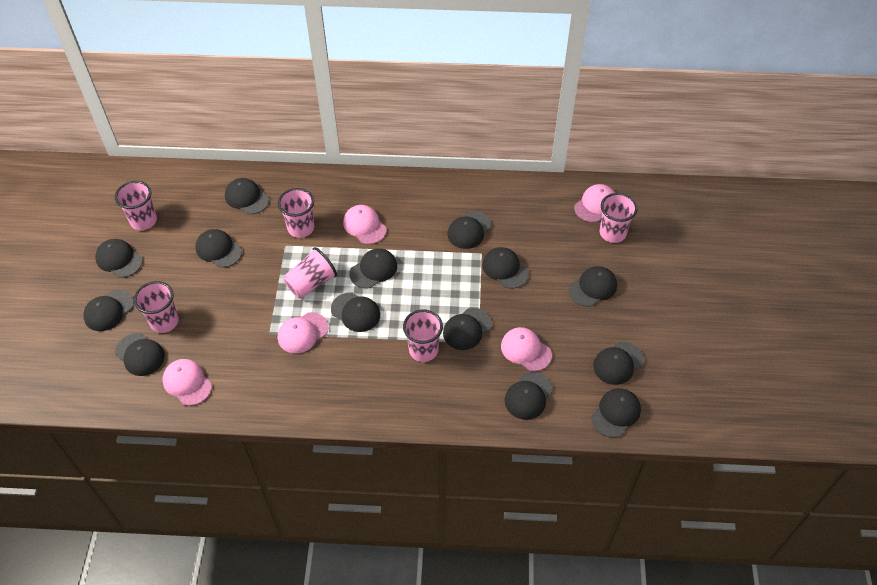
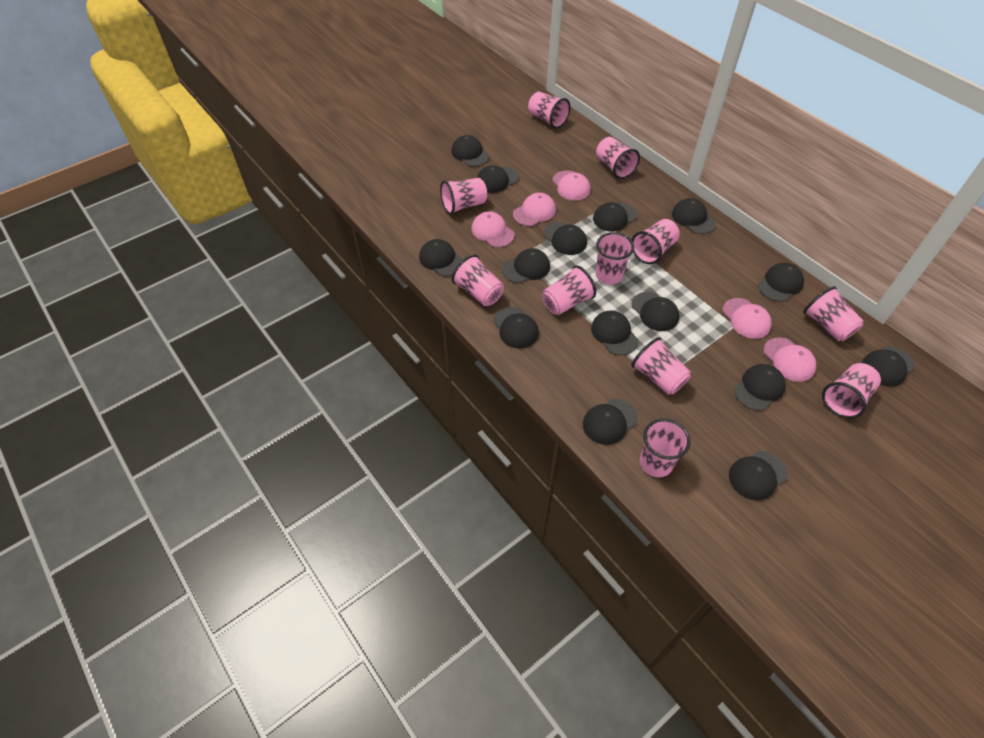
black cap: 14 -> 15
pink cup: 6 -> 11

